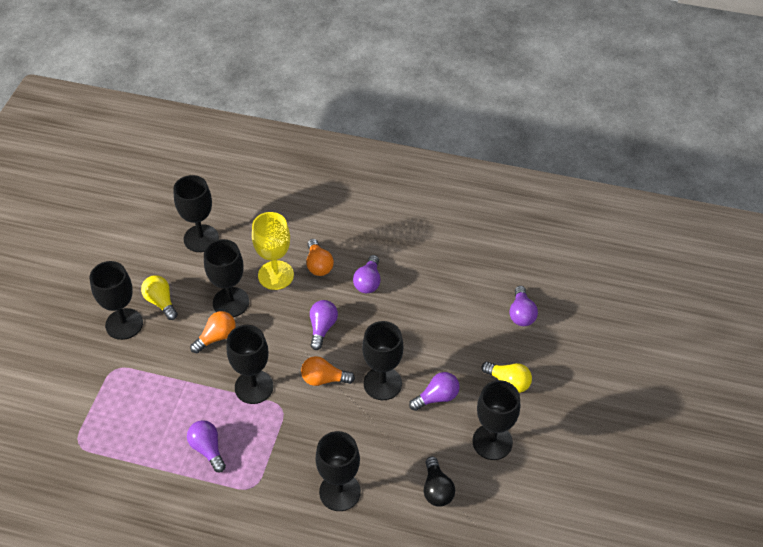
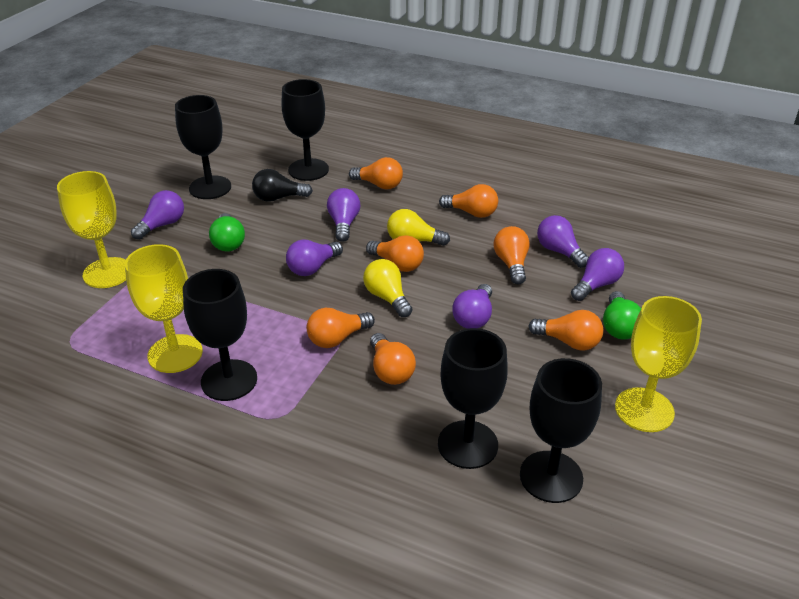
black goblet: 7 -> 5
green light bulb: 0 -> 2
orange light bulb: 3 -> 7
purple light bulb: 5 -> 6
yellow goblet: 1 -> 3

